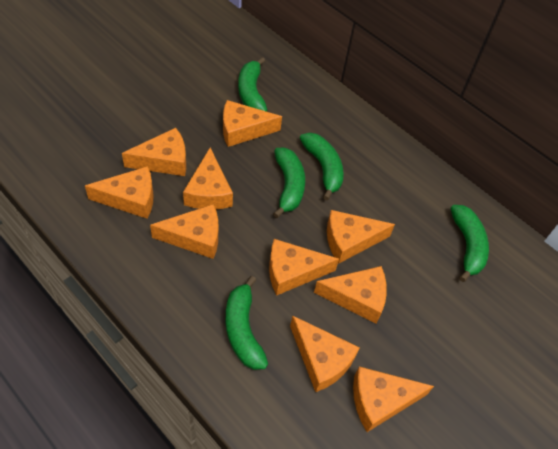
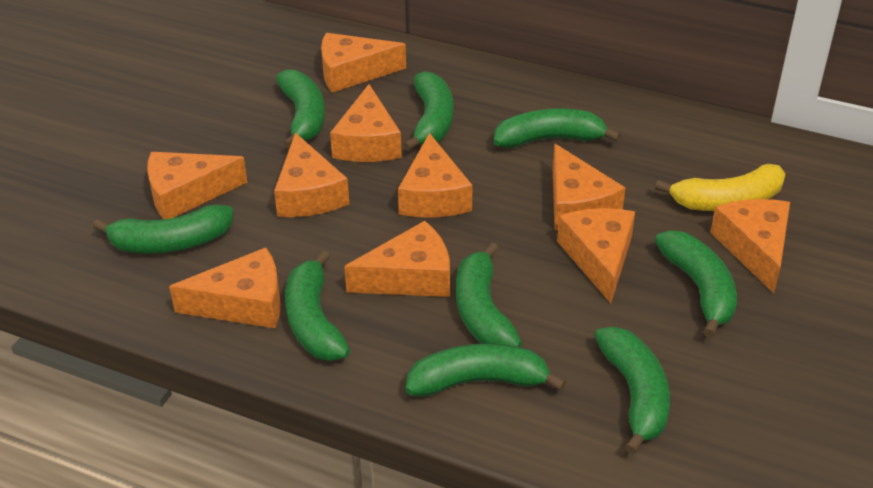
green banana: 5 -> 9
yellow banana: 0 -> 1

